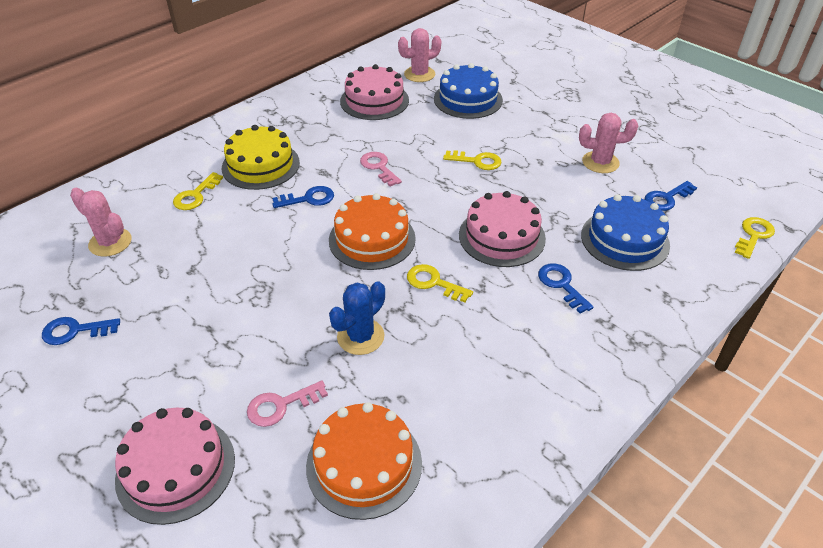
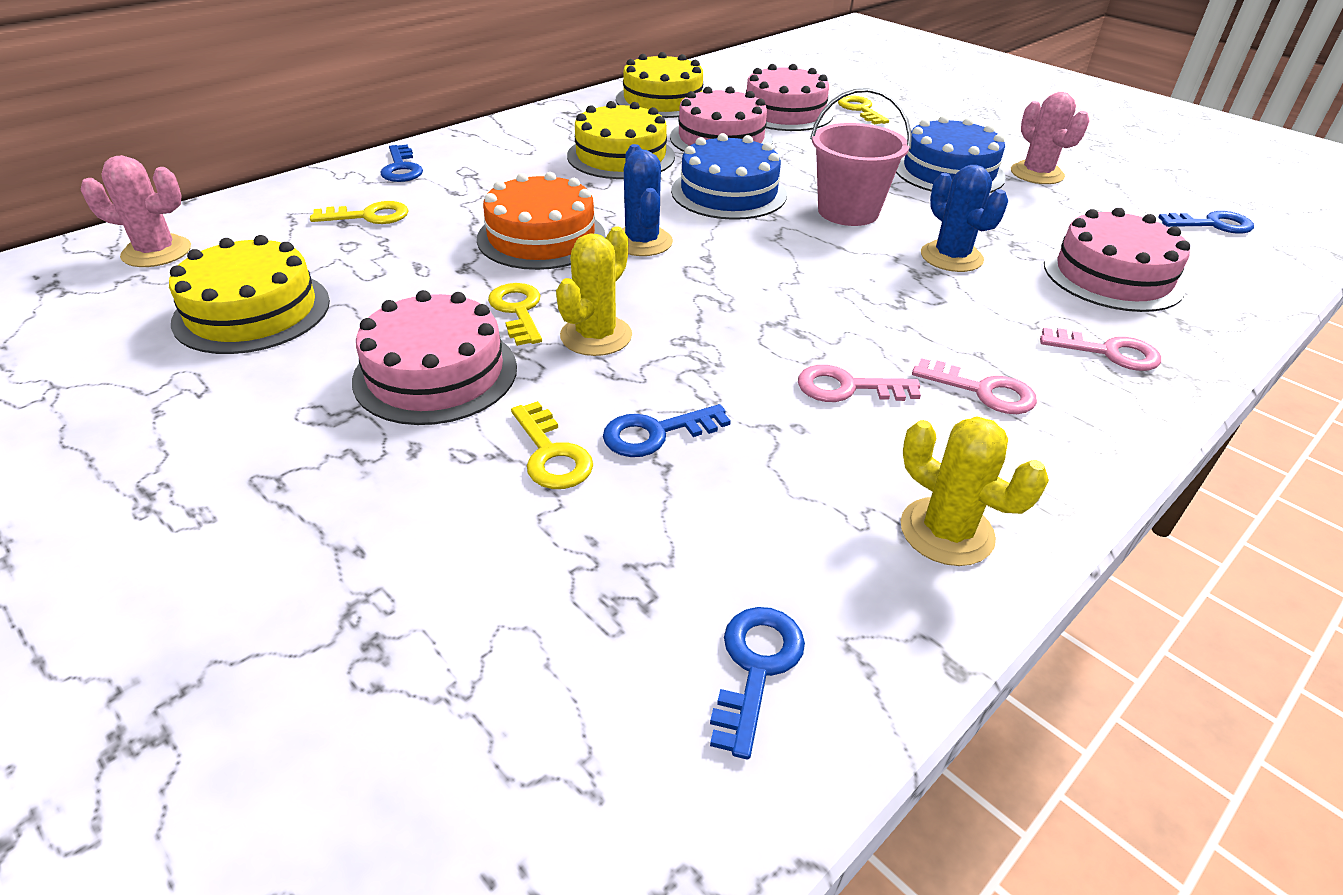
blue cactus: 1 -> 2
orange cake: 2 -> 1
pink bucket: 0 -> 1
pink cactus: 3 -> 2
pink cake: 3 -> 4
pink key: 2 -> 3
yellow cactus: 0 -> 2
yellow cake: 1 -> 3

